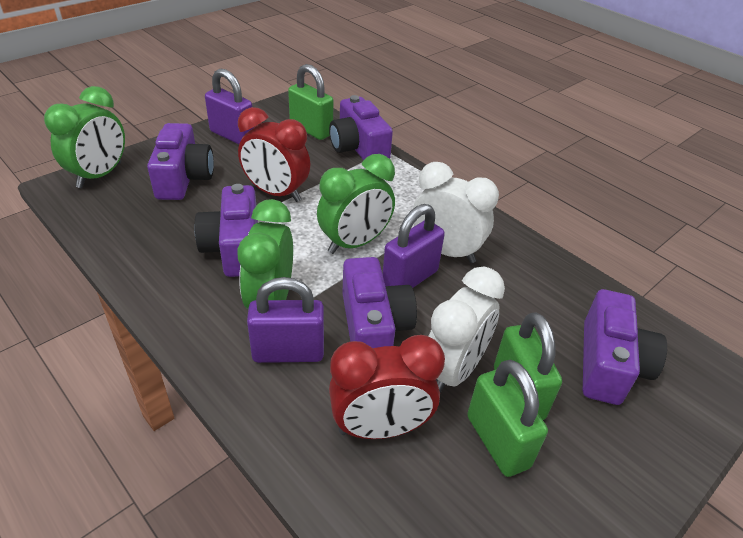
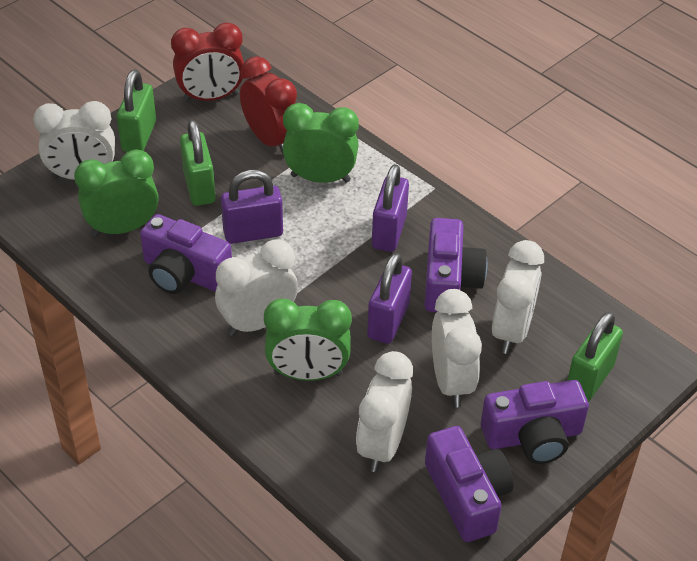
purple camera: 5 -> 4
white clock: 2 -> 5

